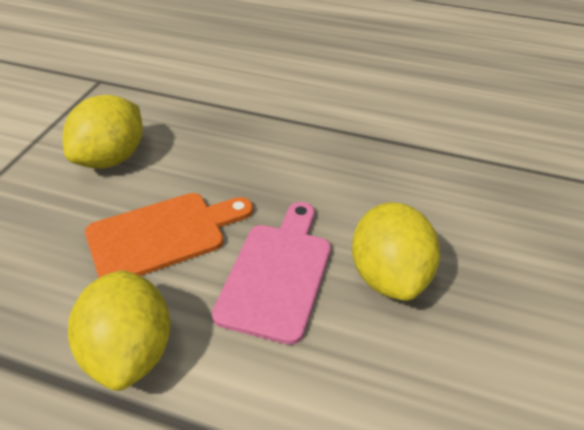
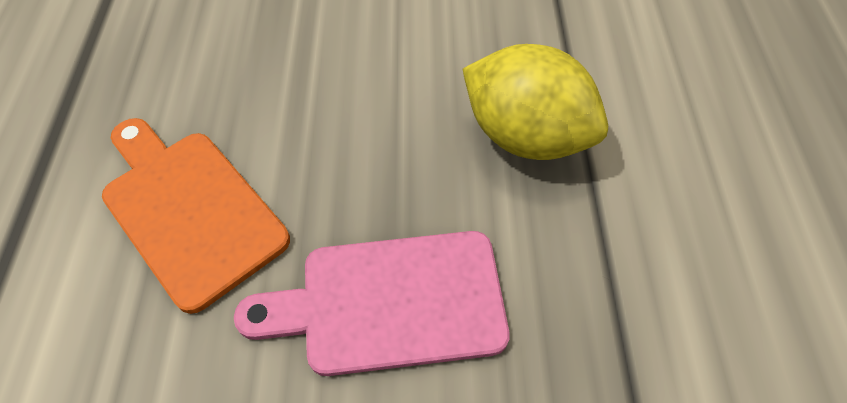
yellow lemon: 3 -> 1

